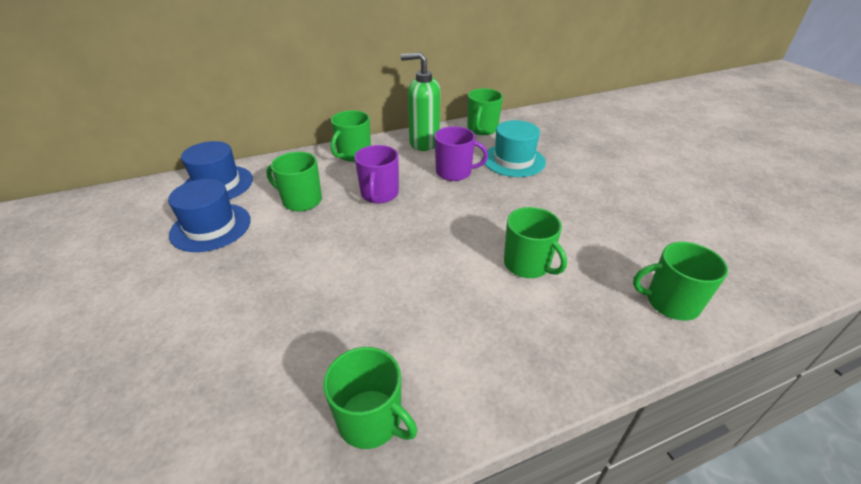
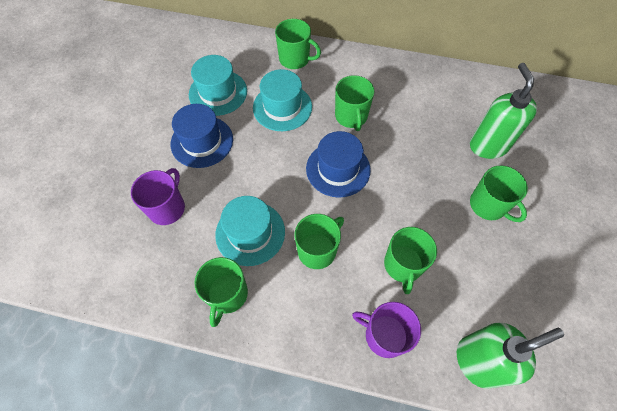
green soap dispenser: 1 -> 2
turquoise hat: 1 -> 3

